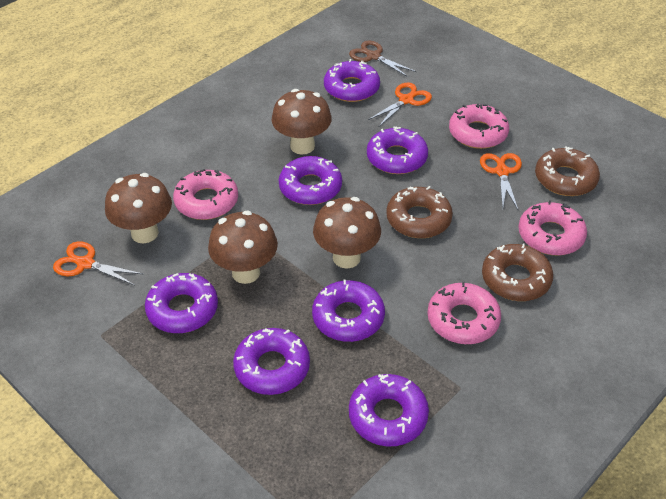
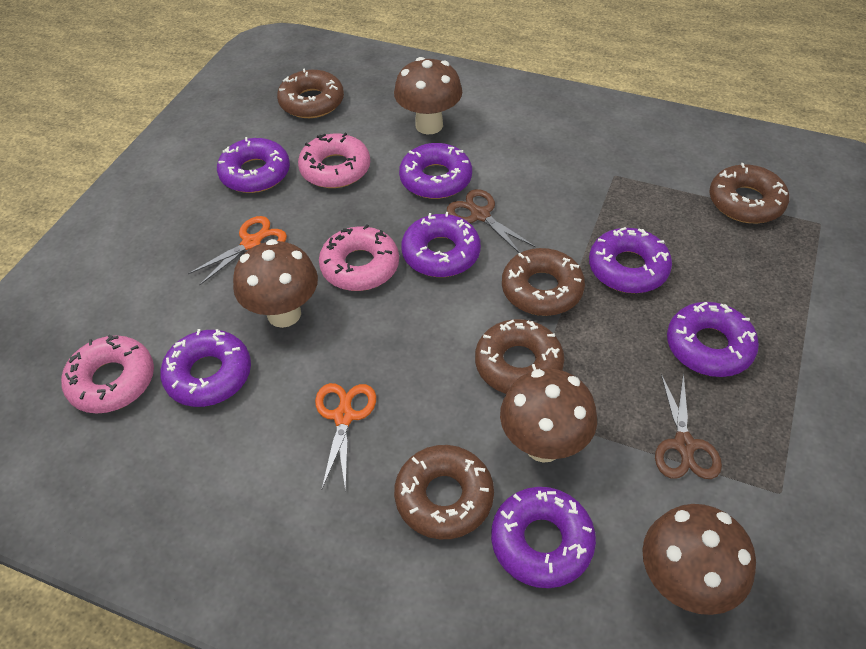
brown donut: 3 -> 5
brown scissors: 1 -> 2
orange scissors: 3 -> 2
pink donut: 4 -> 3

